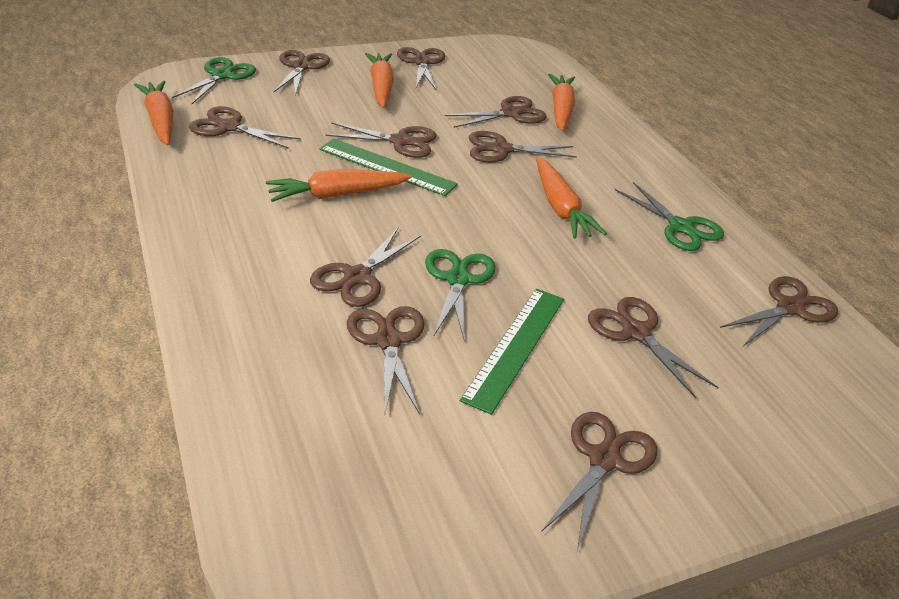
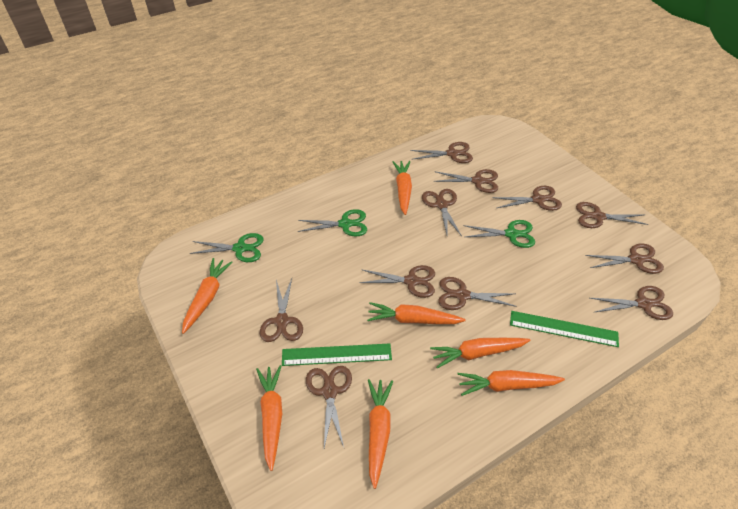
orange carrot: 5 -> 7

